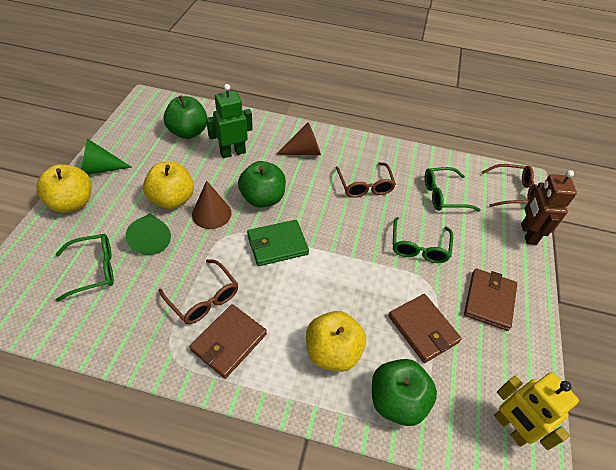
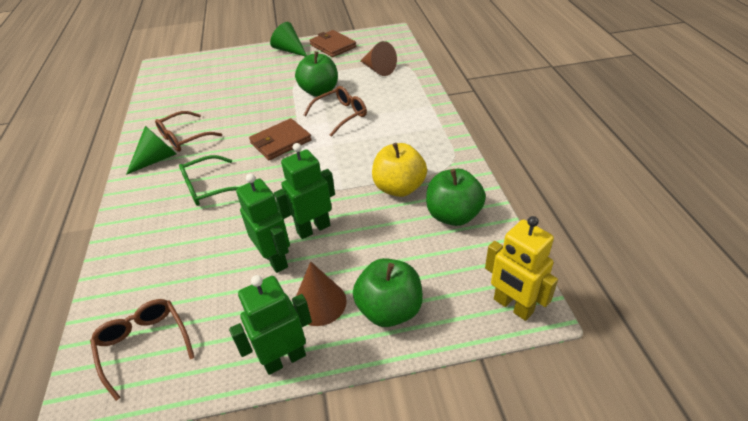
brown robot: 1 -> 0
brown wallet: 3 -> 2
green glasses: 3 -> 1
green robot: 1 -> 3
green wallet: 1 -> 0
yellow apple: 3 -> 1

